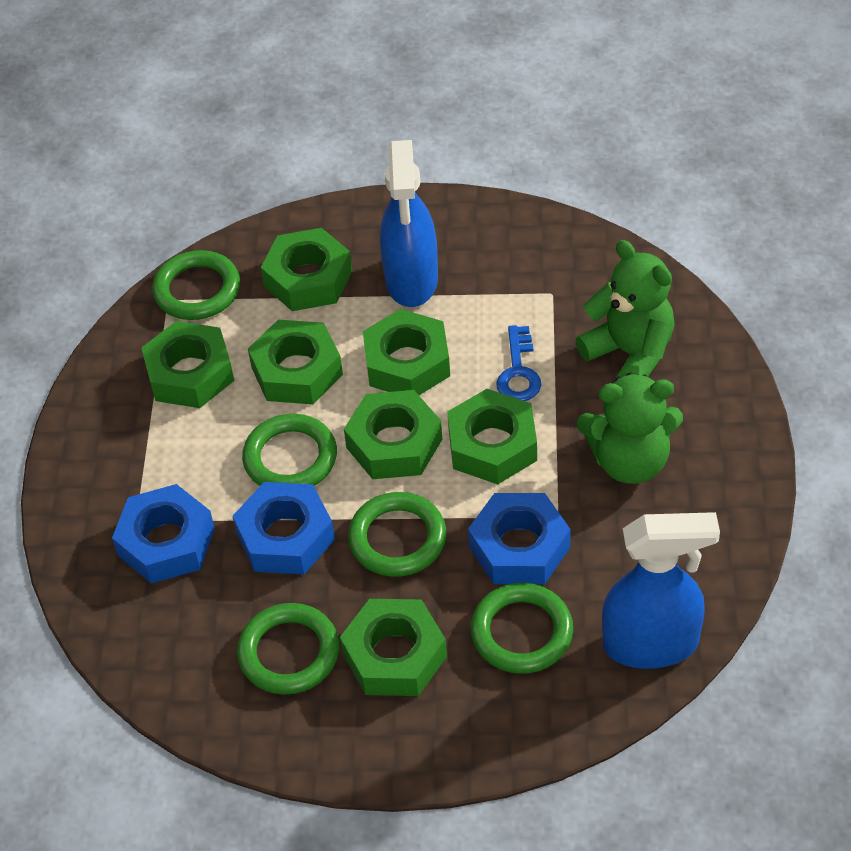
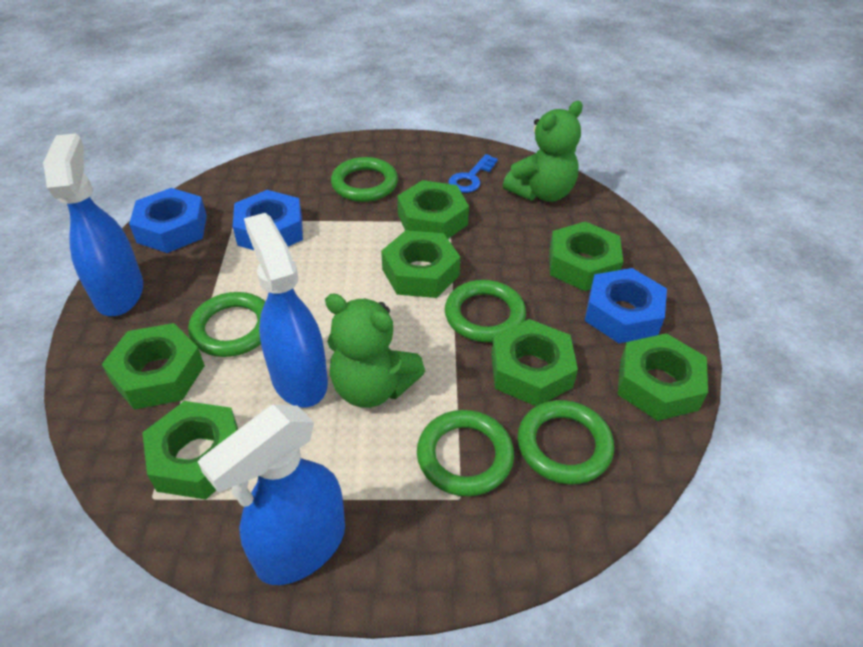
blue spray bottle: 2 -> 3

